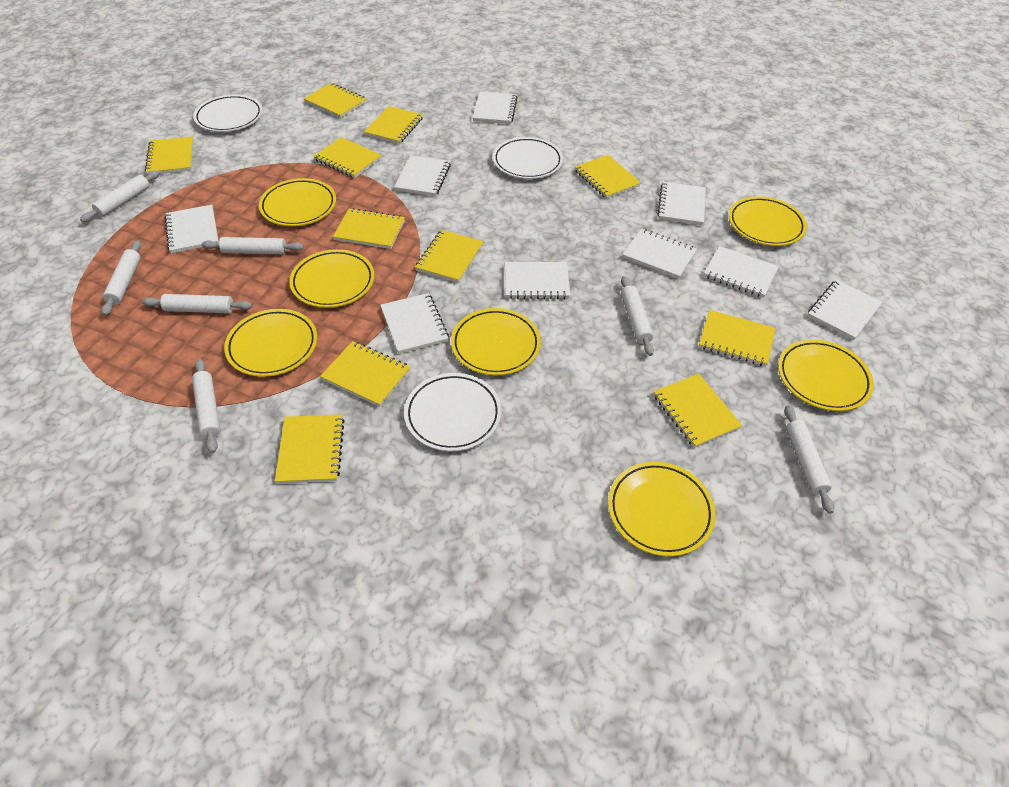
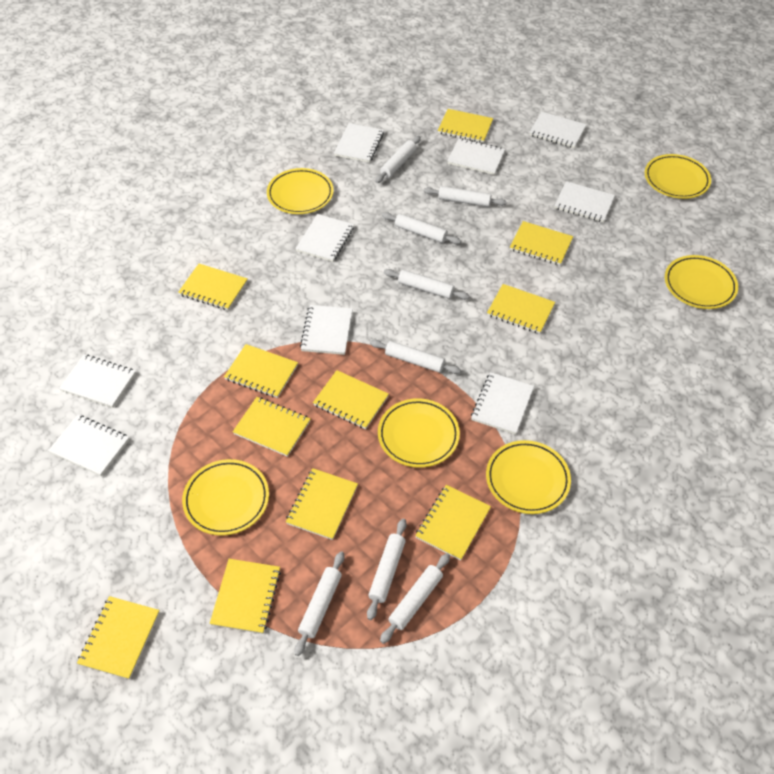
white plate: 3 -> 0
white rolling pin: 7 -> 8
yellow plate: 7 -> 6

